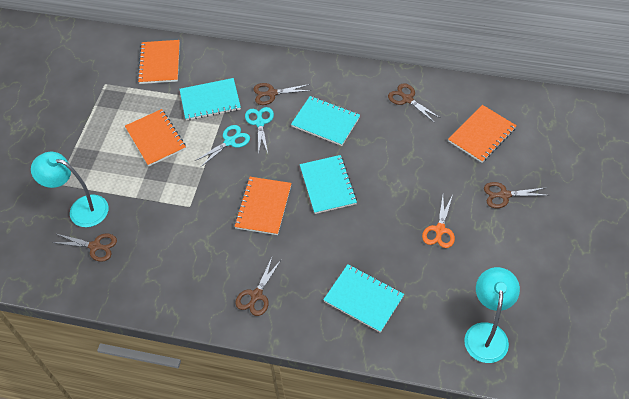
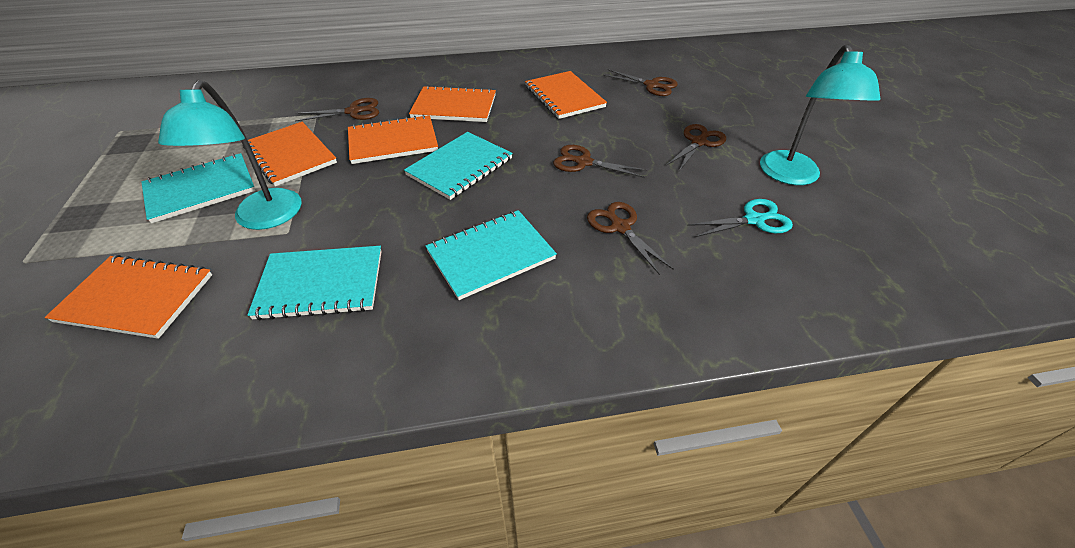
orange notebook: 4 -> 5
orange scissors: 1 -> 0
turquoise scissors: 2 -> 1

